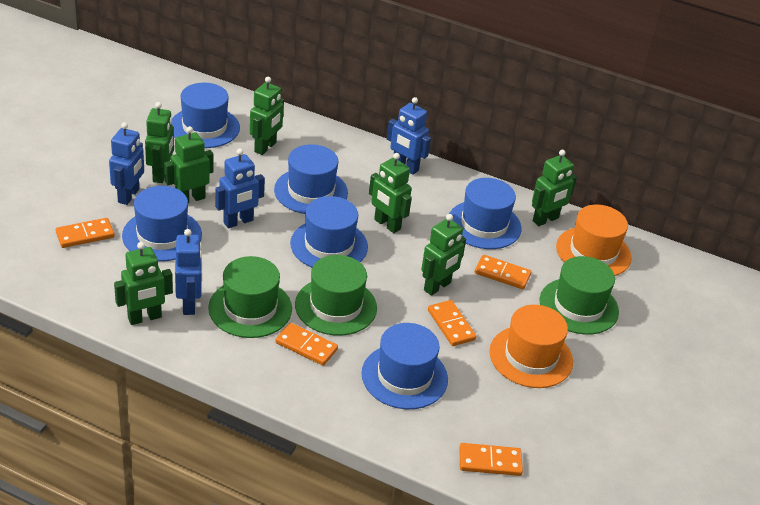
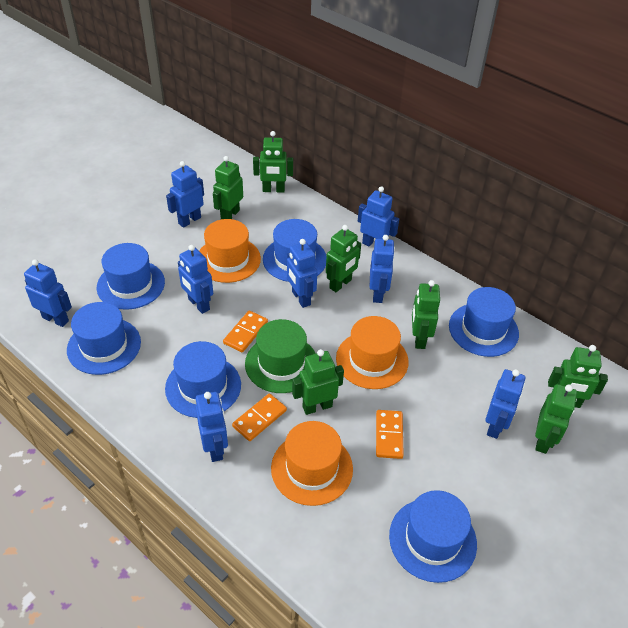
blue robot: 4 -> 8
green hat: 3 -> 1
orange domino: 5 -> 3
orange hat: 2 -> 3

